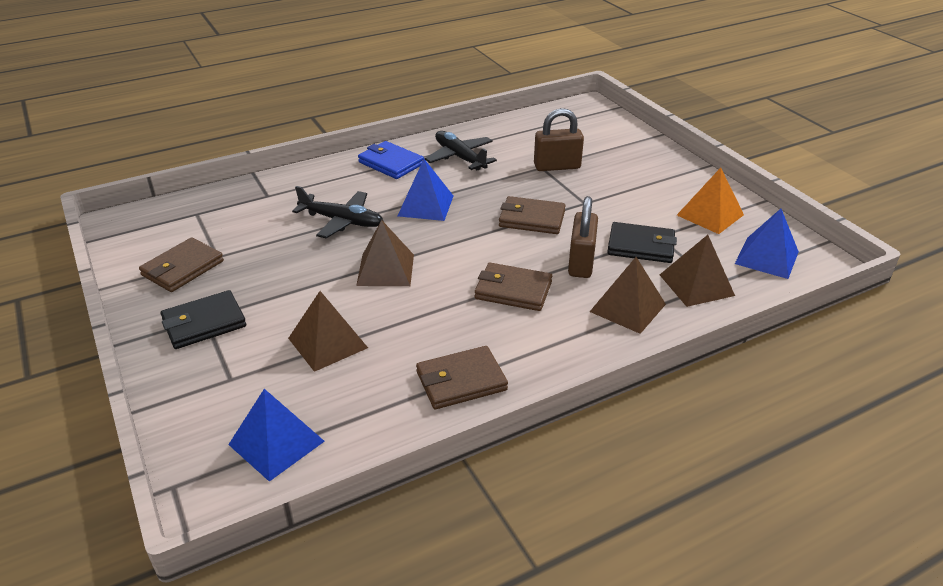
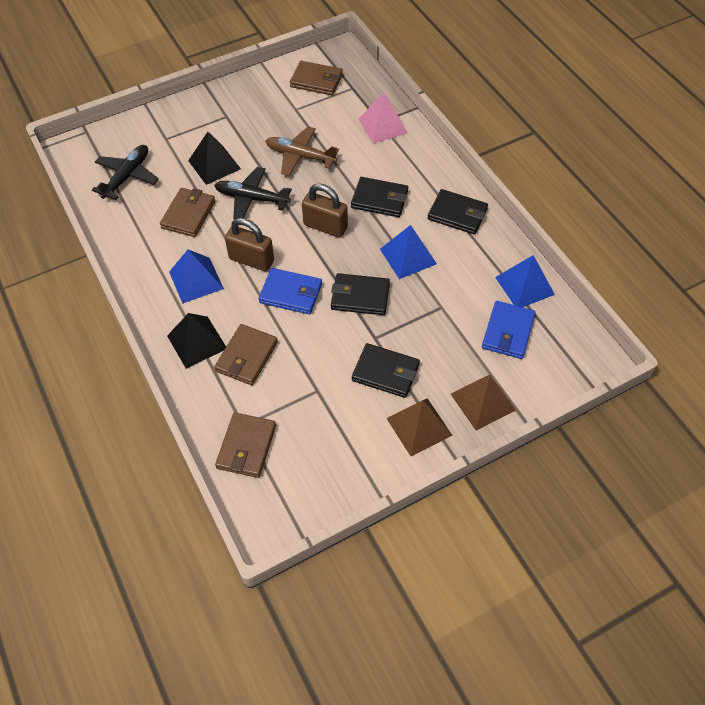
black pyramid: 0 -> 2
black wallet: 2 -> 4
blue wallet: 1 -> 2
brown plane: 0 -> 1
brown pyramid: 4 -> 2
orange pyramid: 1 -> 0
pink pyramid: 0 -> 1

